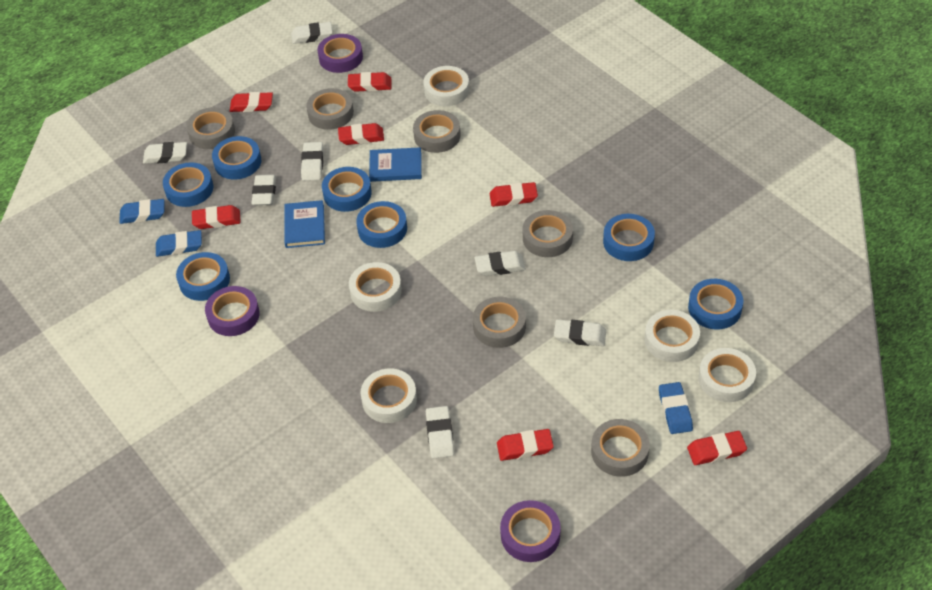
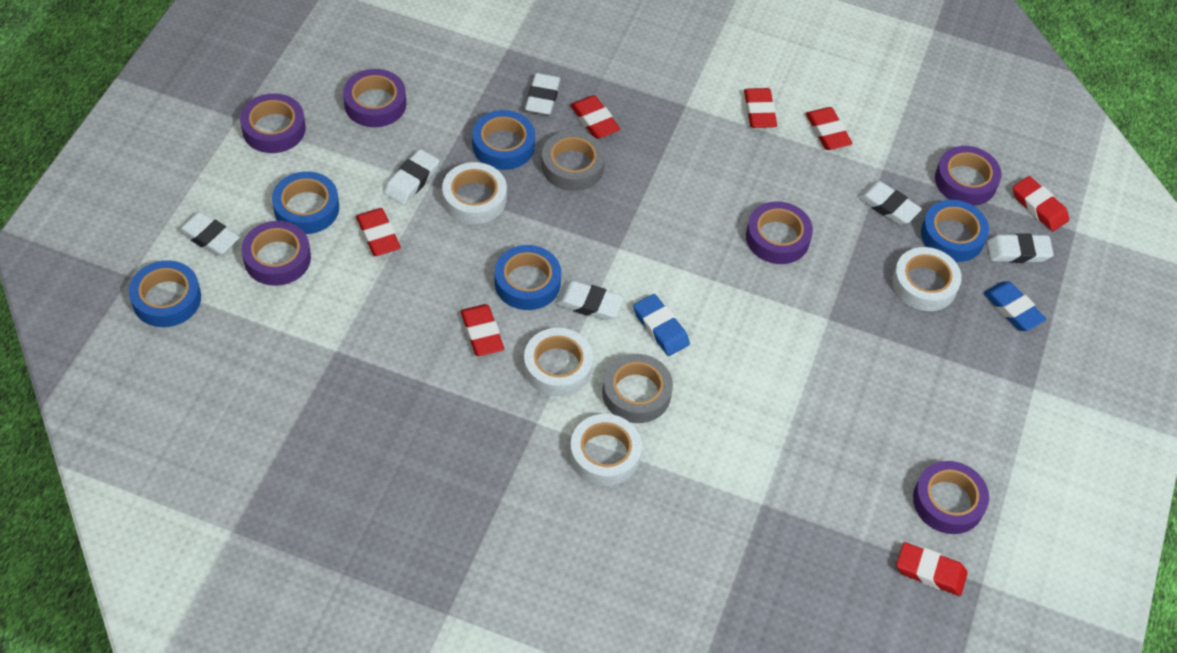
blue book: 2 -> 0
blue eraser: 3 -> 2
blue tape: 7 -> 5
grey tape: 6 -> 2
purple tape: 3 -> 6
white eraser: 7 -> 6
white tape: 5 -> 4

